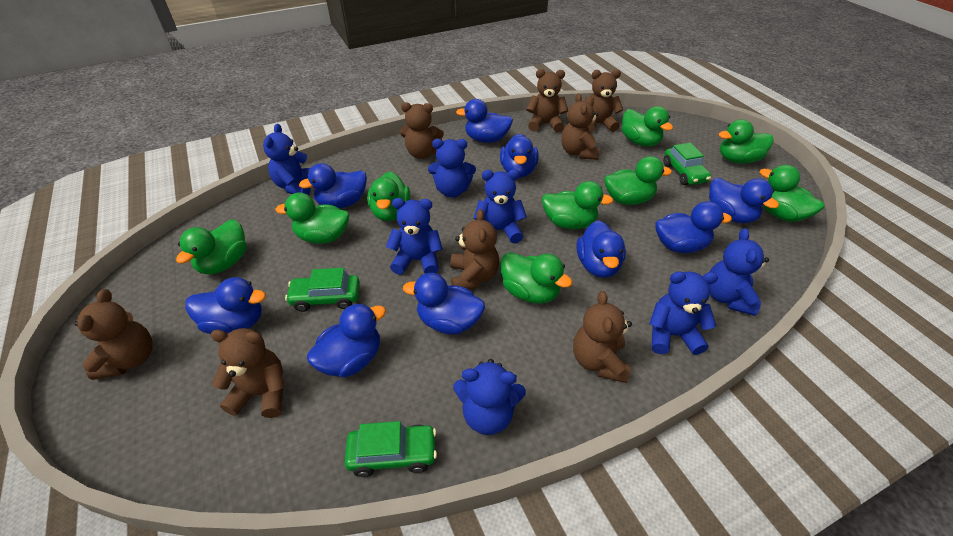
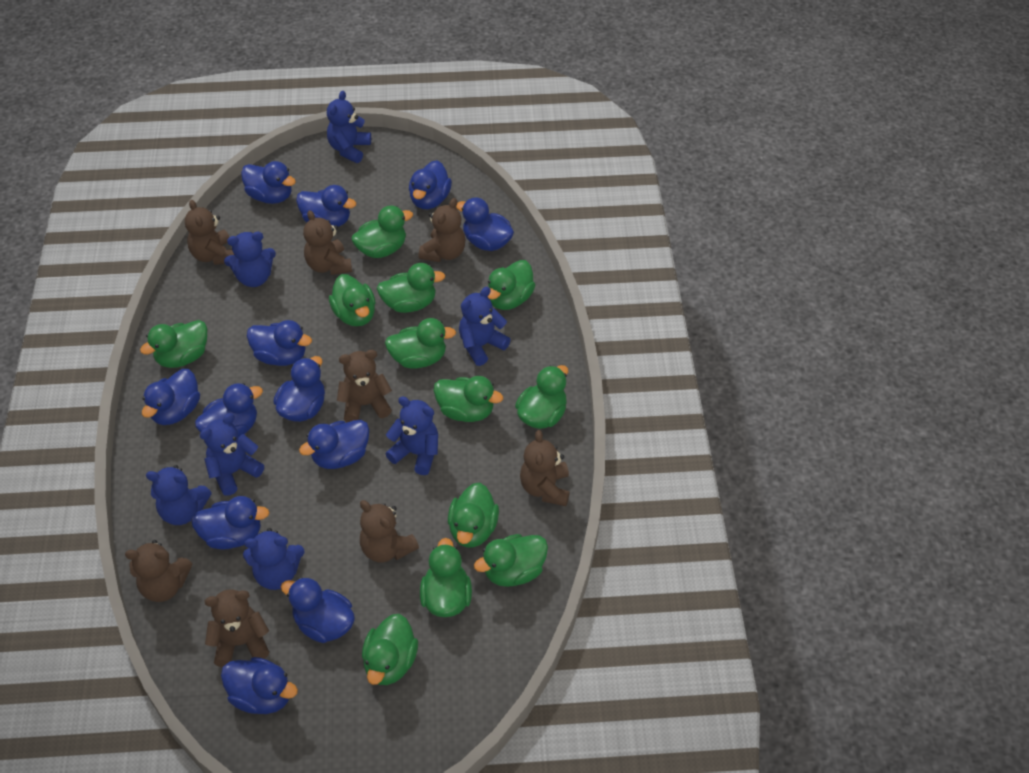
blue duck: 9 -> 12
green car: 3 -> 0
green duck: 9 -> 12

